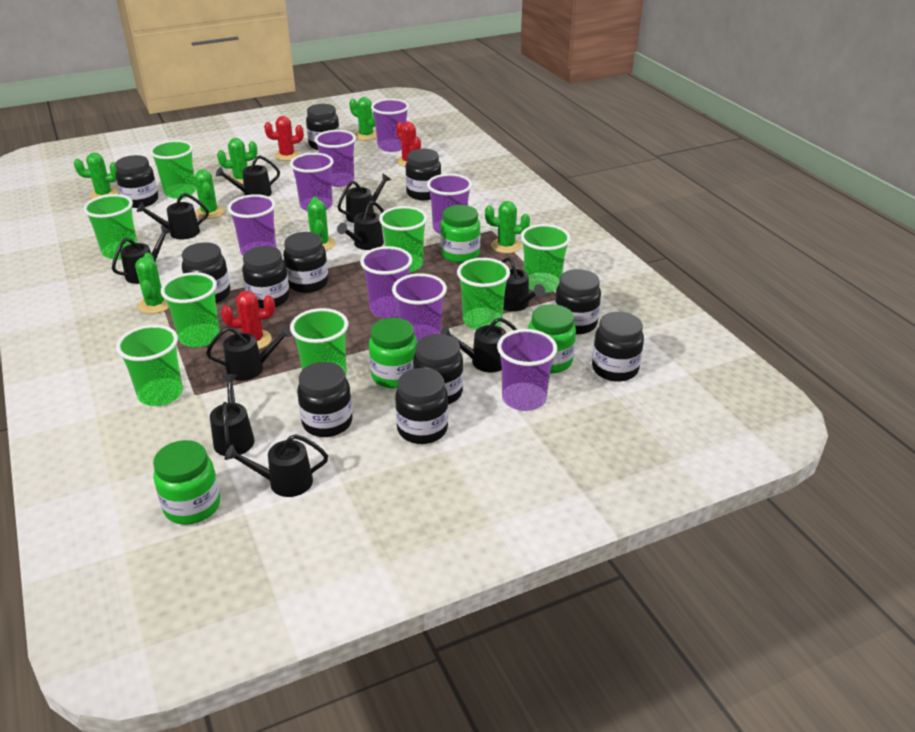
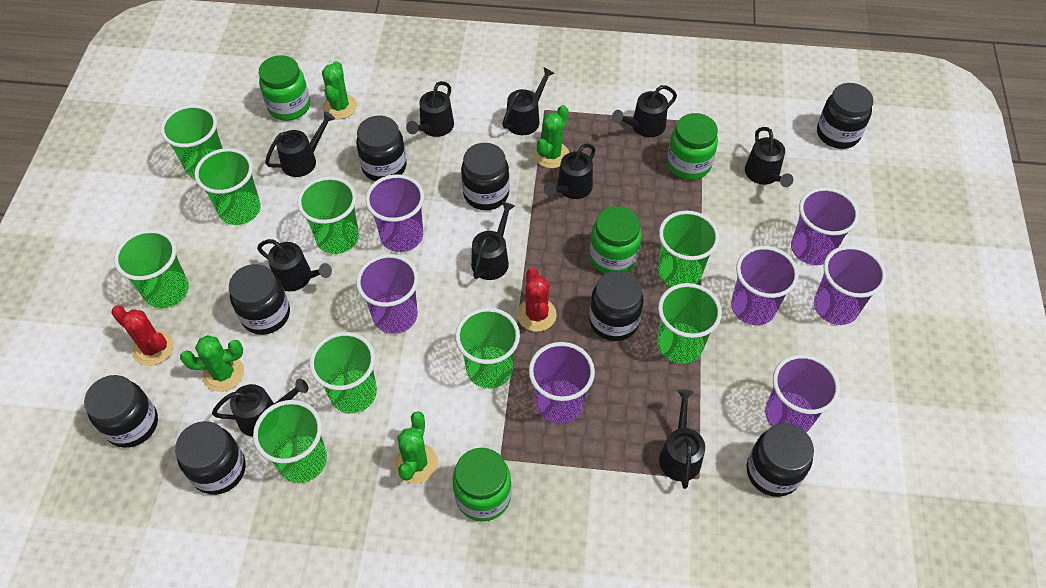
black jar: 11 -> 8
green cactus: 7 -> 4
green cup: 8 -> 9
purple cup: 8 -> 7
red cactus: 3 -> 2

